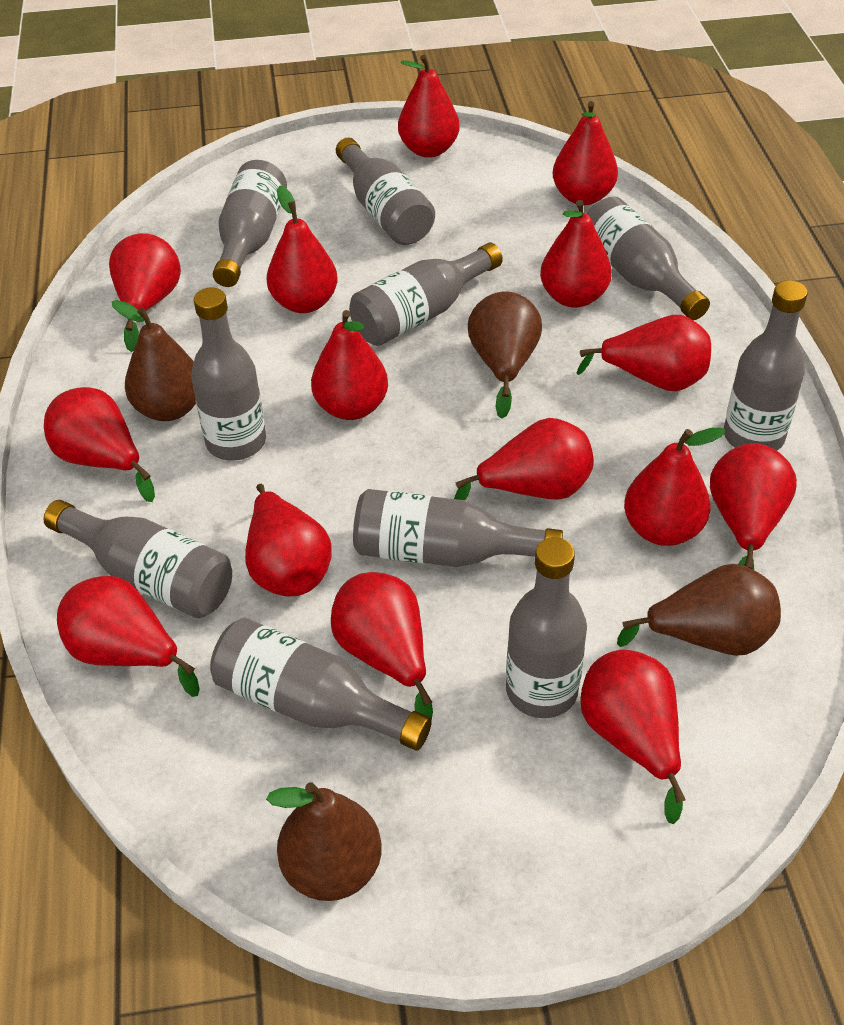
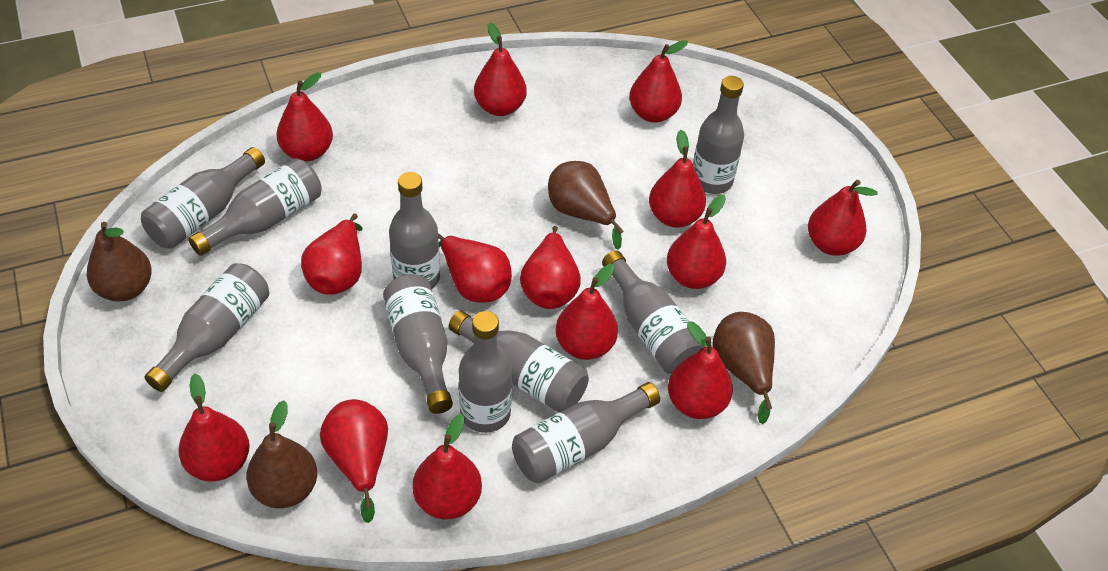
red pear: 15 -> 14

